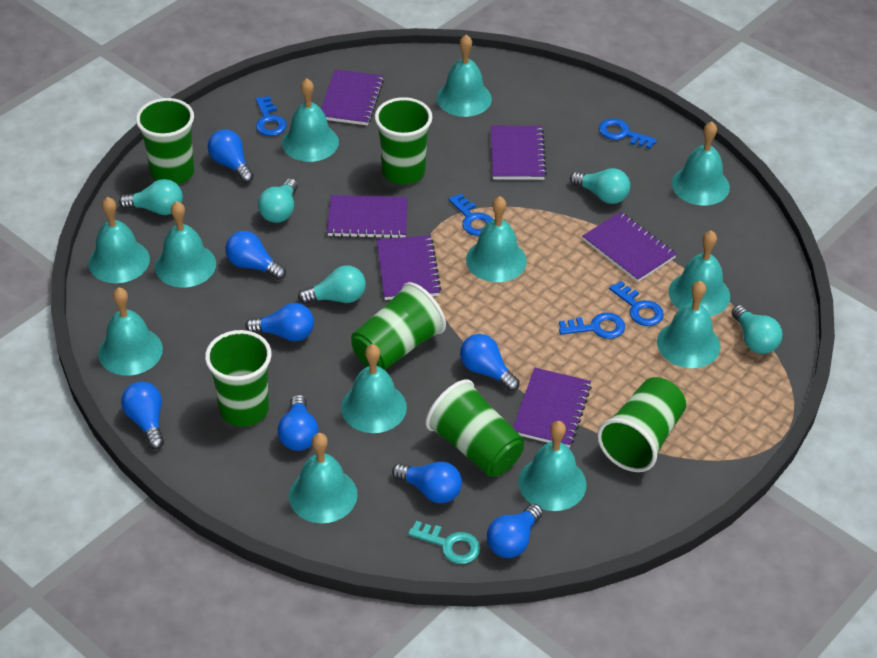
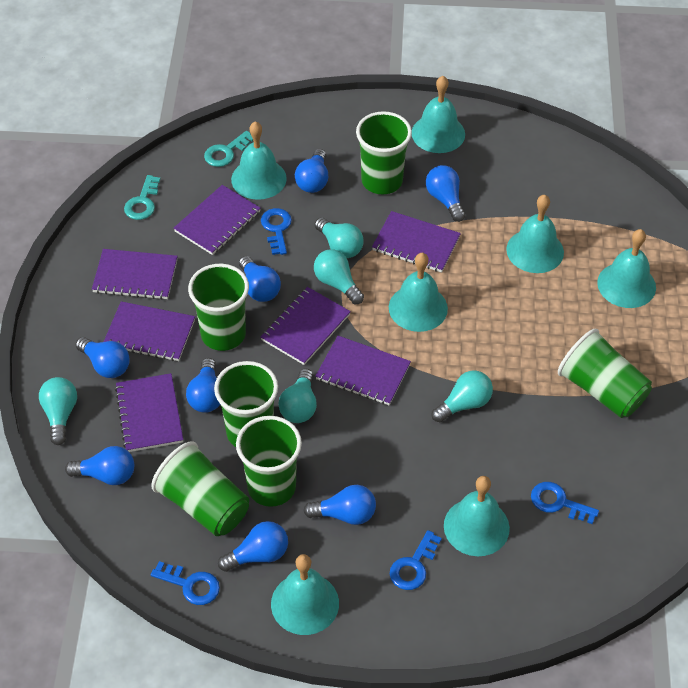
blue key: 5 -> 4
purple notebook: 6 -> 7
turquoise bell: 12 -> 7
turquoise key: 1 -> 2

